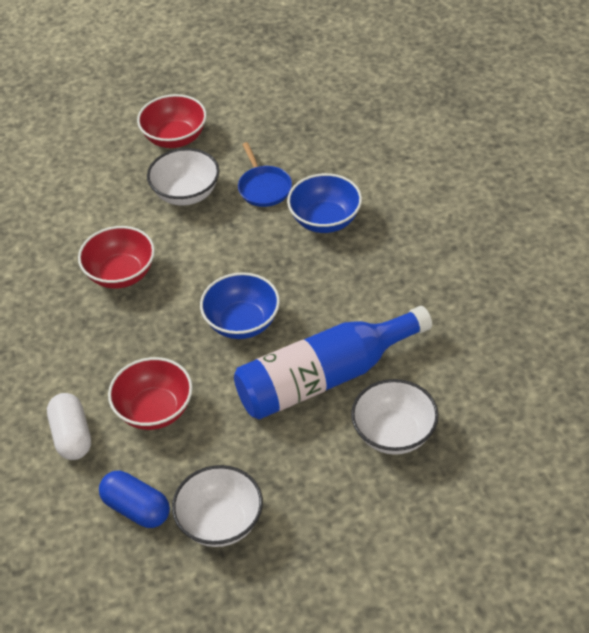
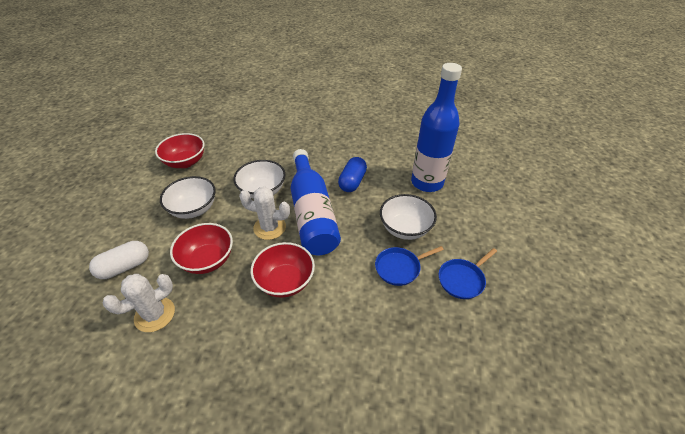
blue bottle: 1 -> 2
blue bowl: 2 -> 0
blue pan: 1 -> 2
white cactus: 0 -> 2

